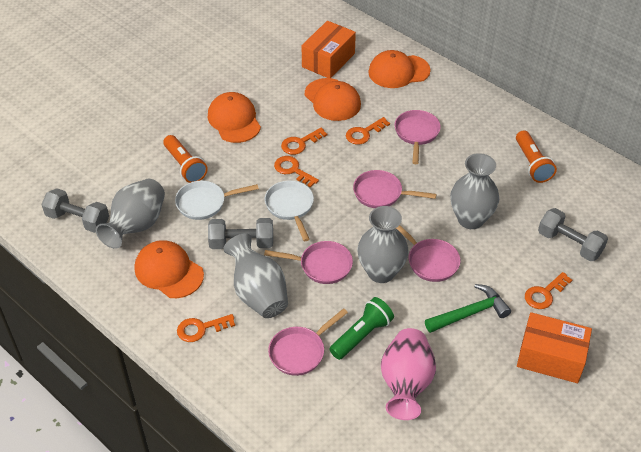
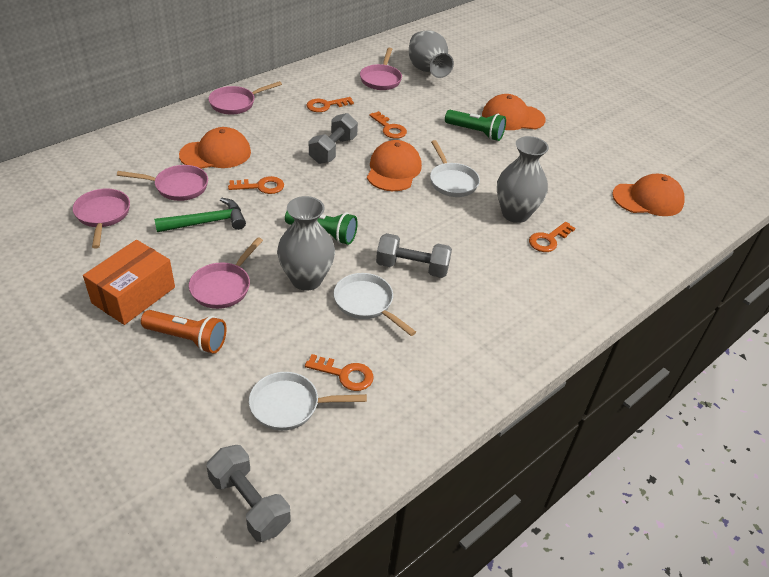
green flashlight: 1 -> 2
grey vase: 4 -> 3
orange box: 2 -> 1
orange flashlight: 2 -> 1
pink vase: 1 -> 0
white pan: 2 -> 3

